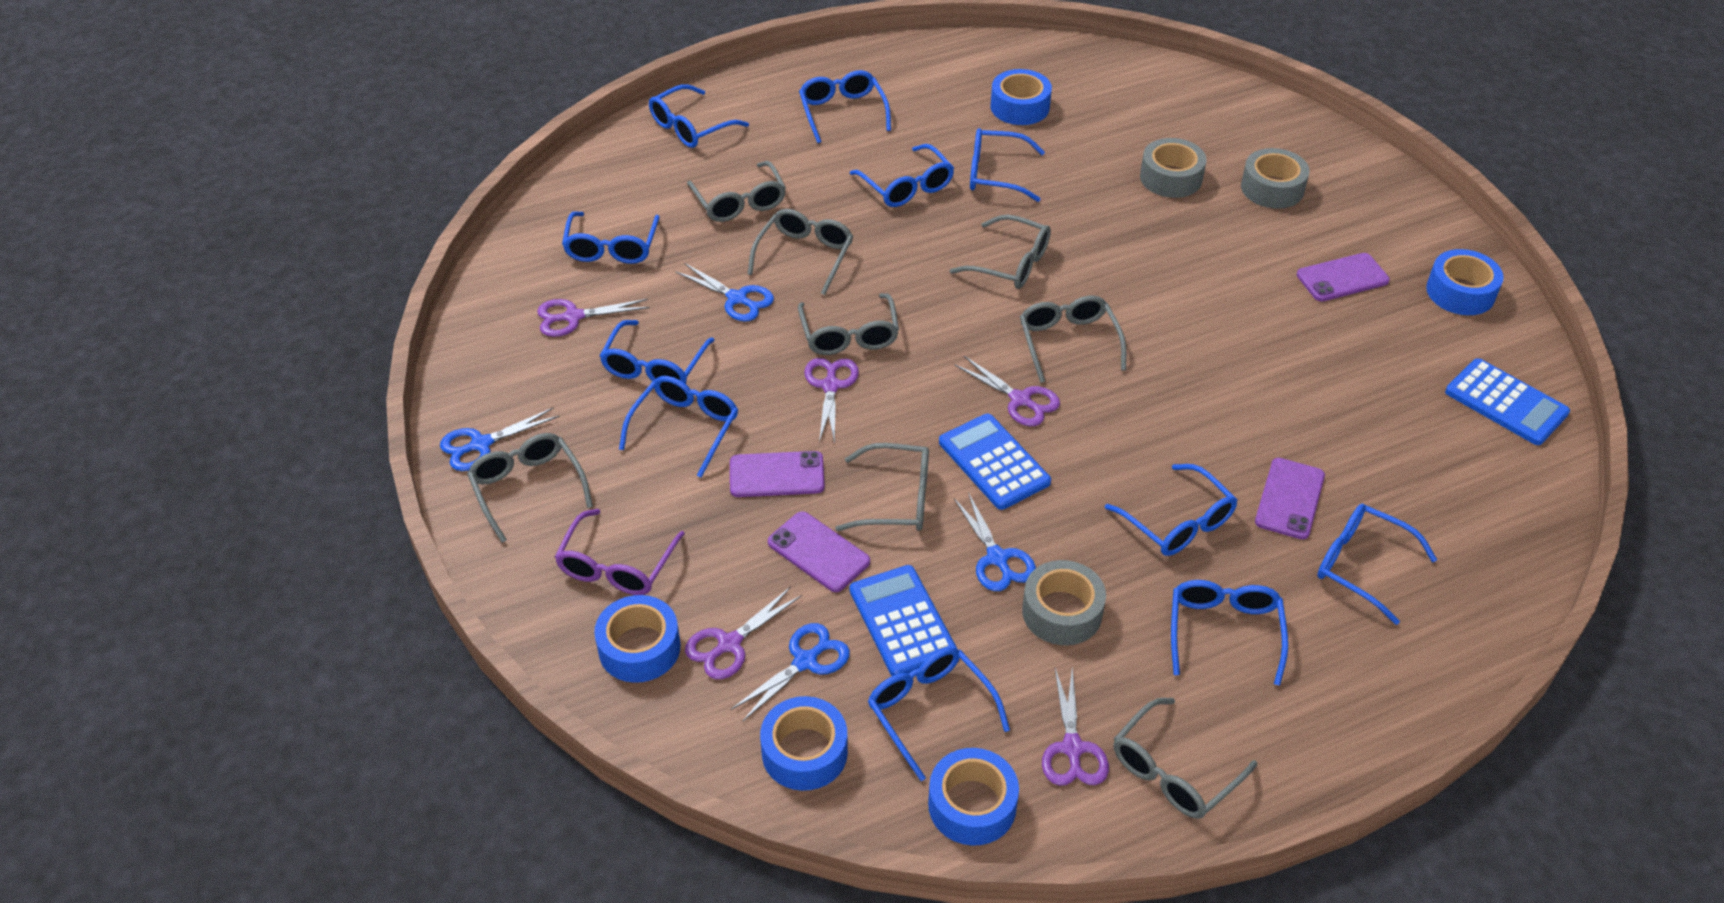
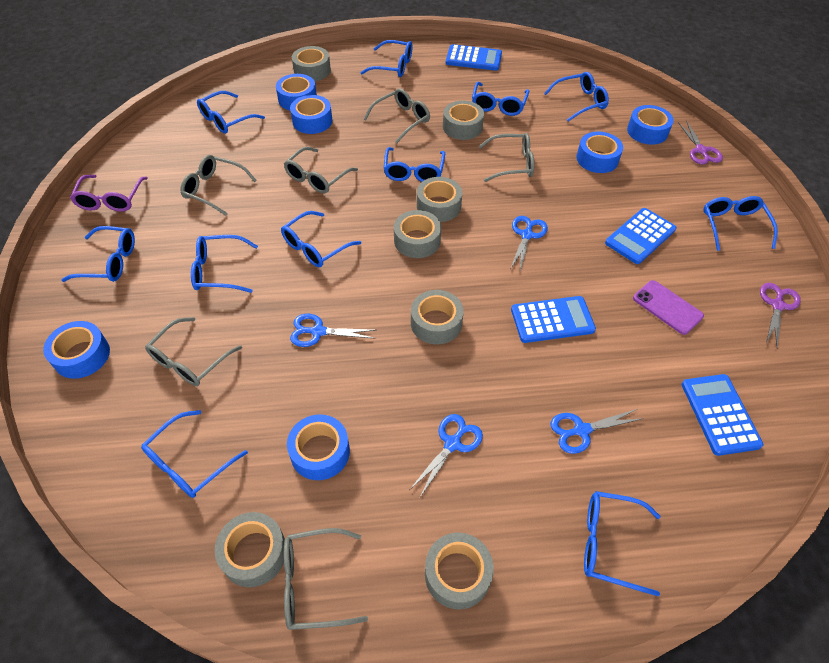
blue calculator: 3 -> 4
blue tape: 5 -> 6
grey glasses: 8 -> 6
grey tape: 3 -> 7
purple phone: 4 -> 1
purple scissors: 5 -> 2

